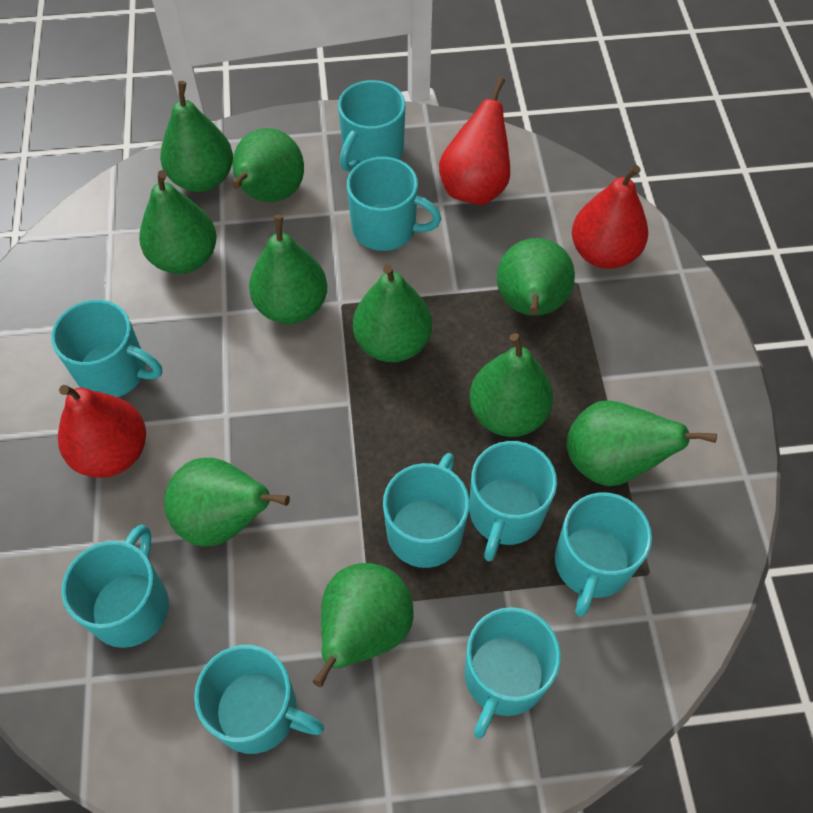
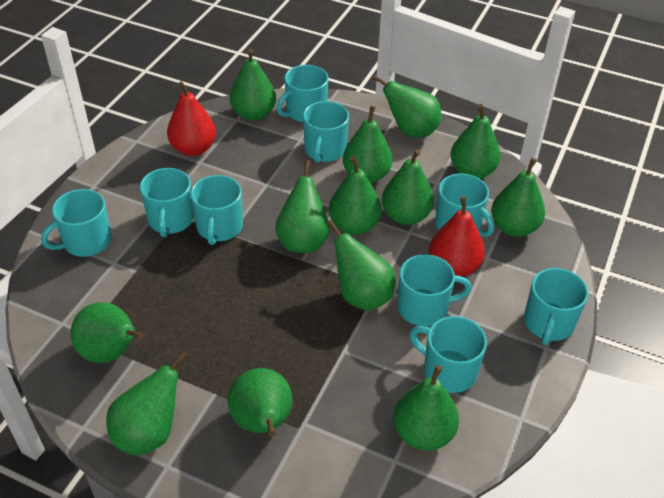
green pear: 10 -> 13
red pear: 3 -> 2

